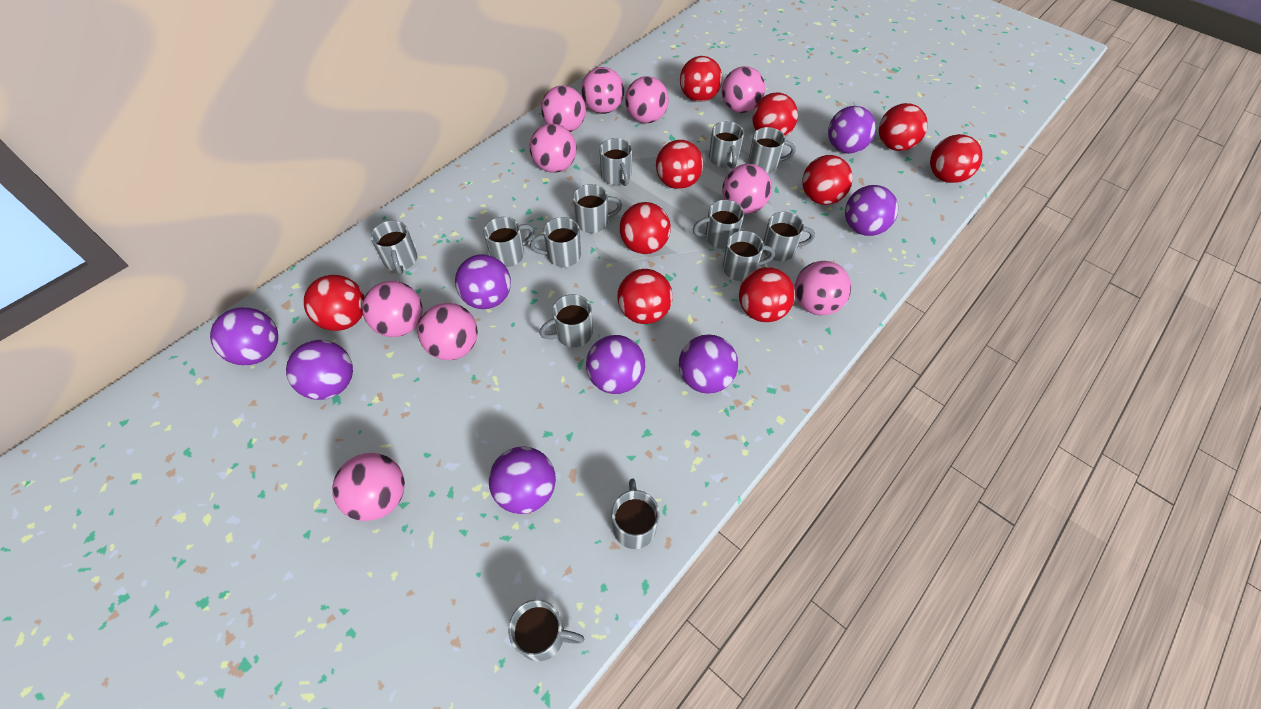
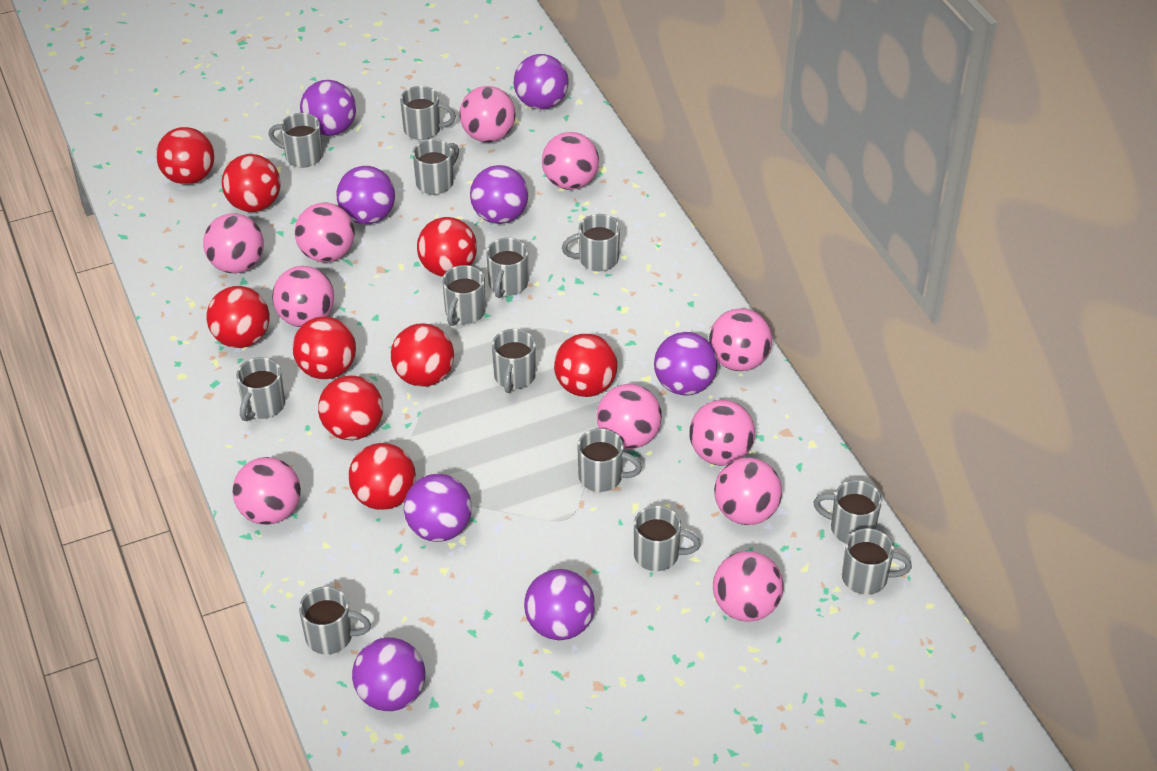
pink ball: 10 -> 11
red ball: 10 -> 9

